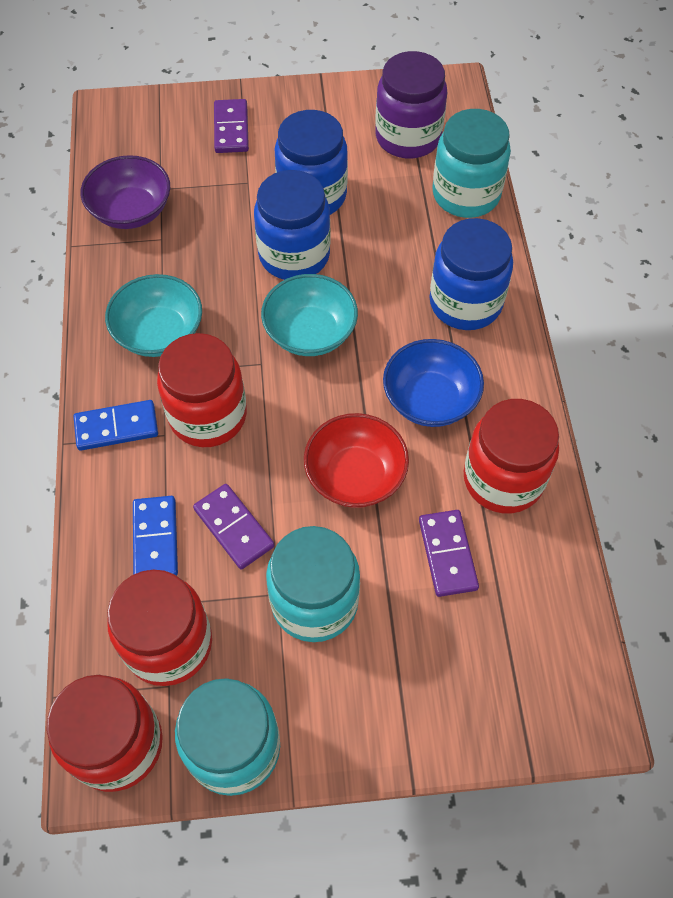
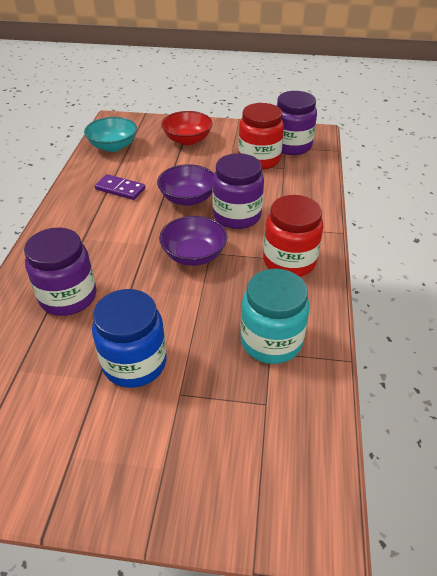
blue bowl: 1 -> 0
blue domino: 2 -> 0
blue jar: 3 -> 1
purple bowl: 1 -> 2
purple domino: 3 -> 1
purple jar: 1 -> 3
red jar: 4 -> 2
turquoise bowl: 2 -> 1
turquoise jar: 3 -> 1

